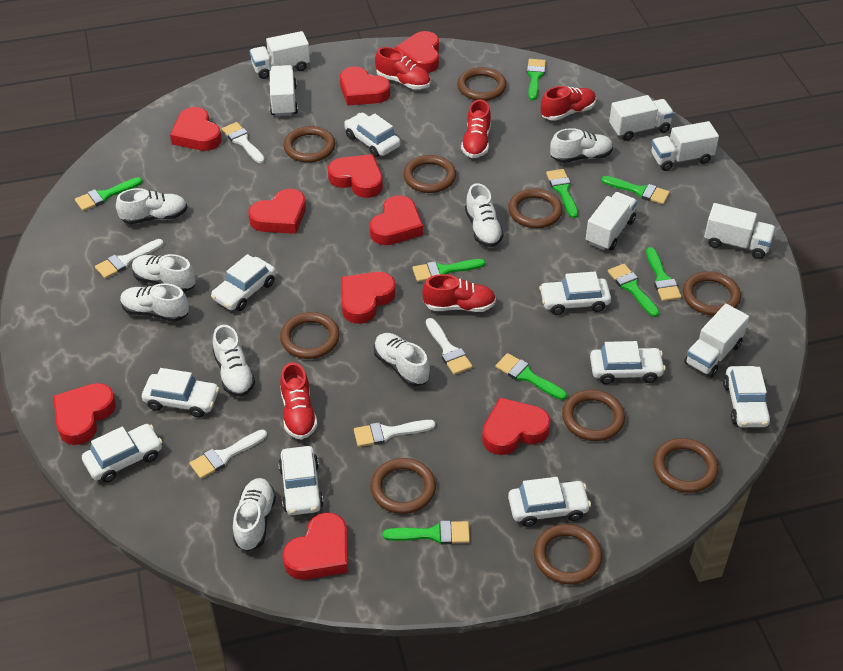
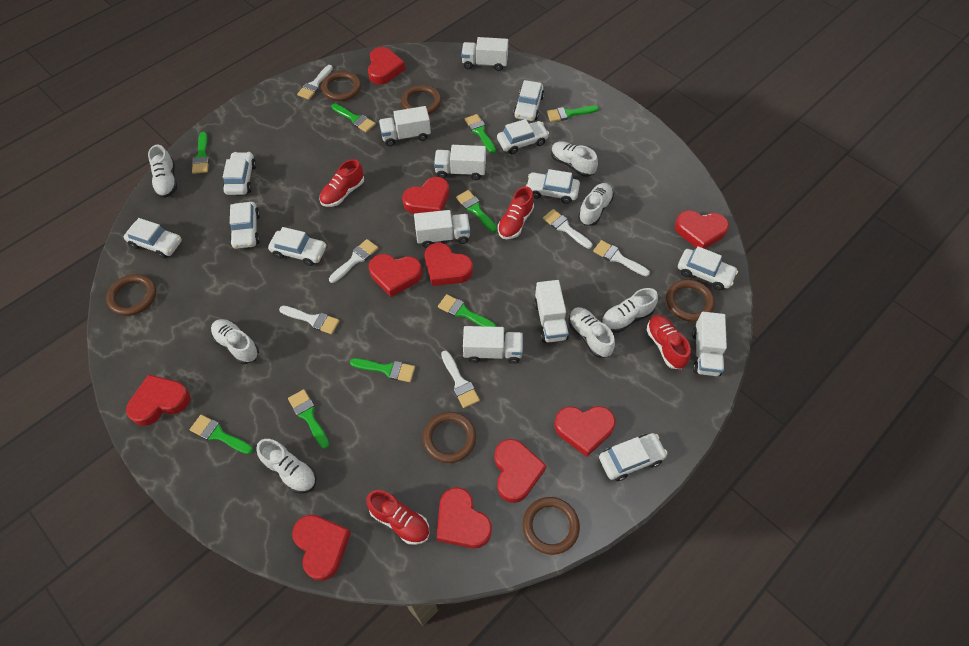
brown ring: 10 -> 6
red shoe: 5 -> 4
white brush: 5 -> 6
white shoe: 8 -> 7

